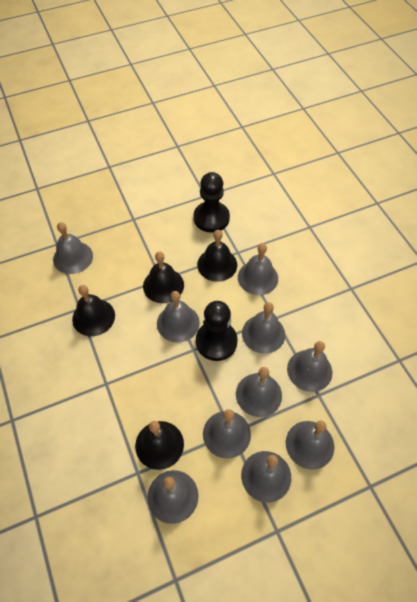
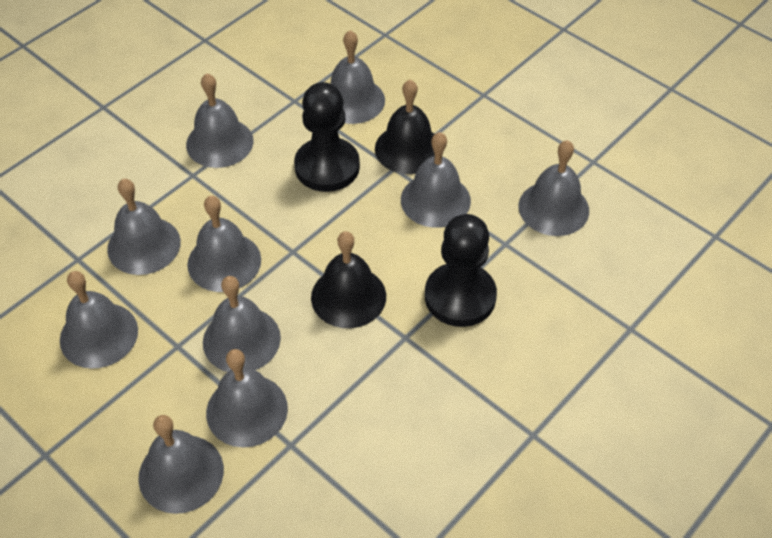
black bell: 4 -> 2

